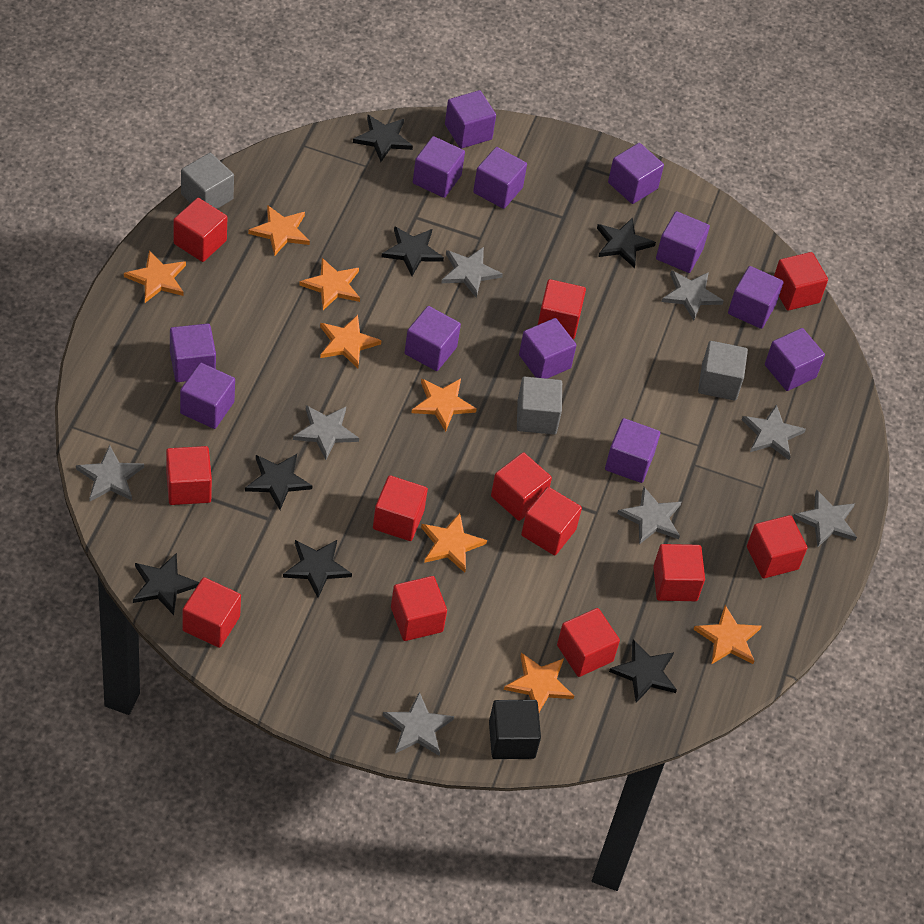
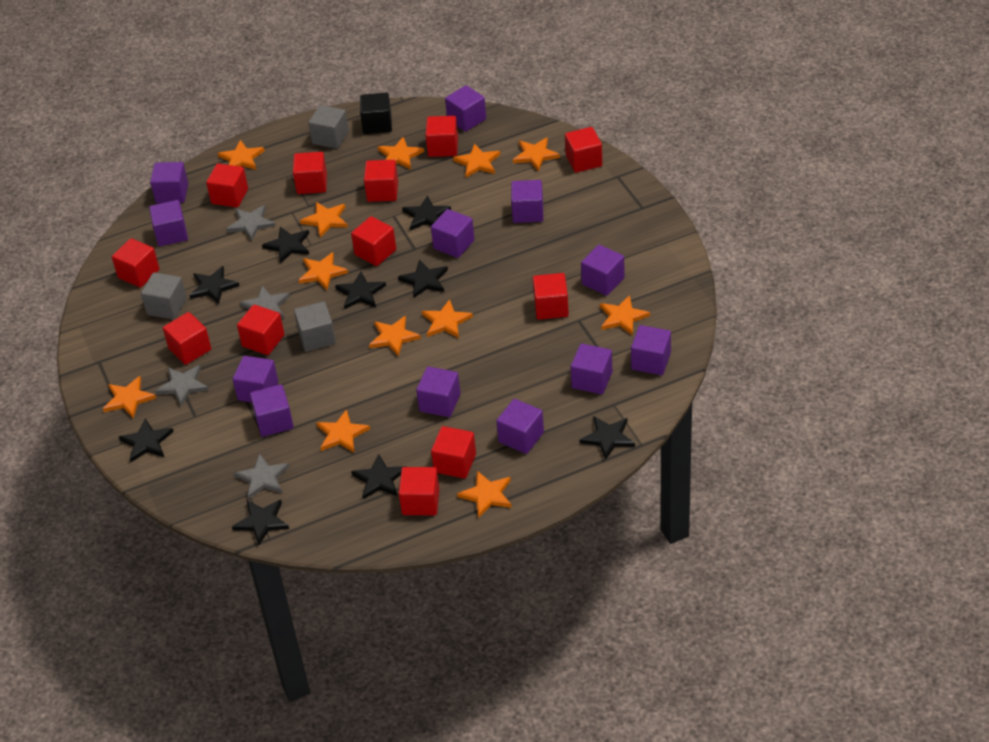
black star: 7 -> 9
grey star: 8 -> 4
orange star: 8 -> 12

